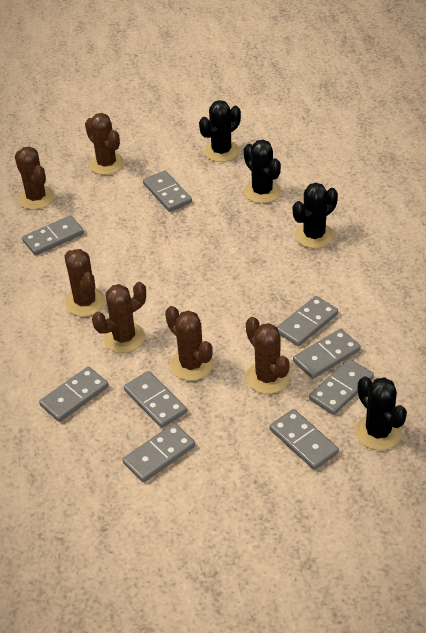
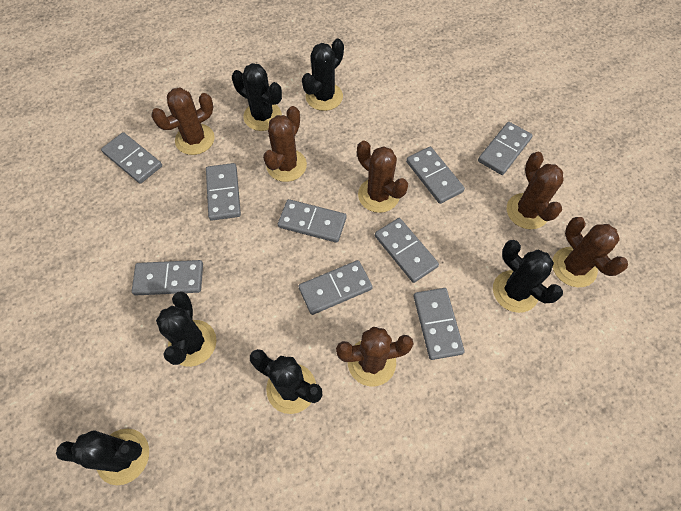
black cactus: 4 -> 6

